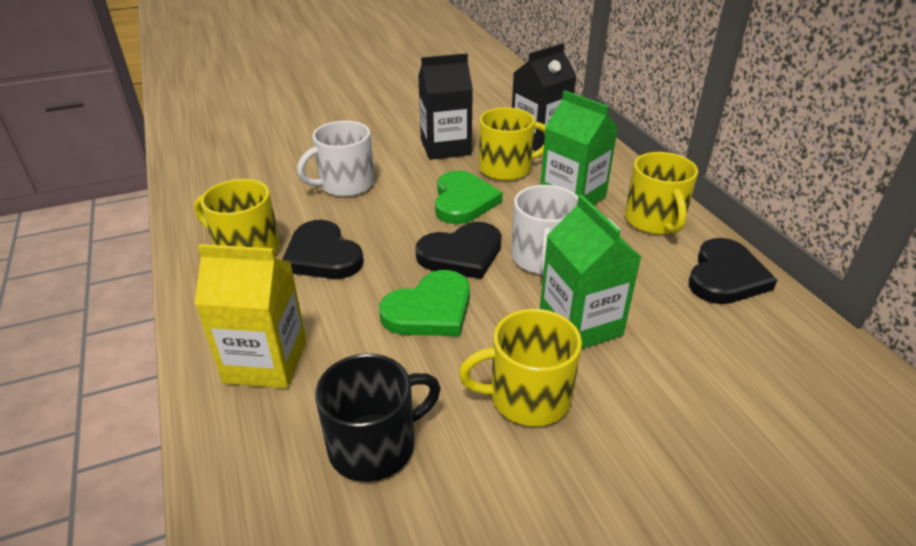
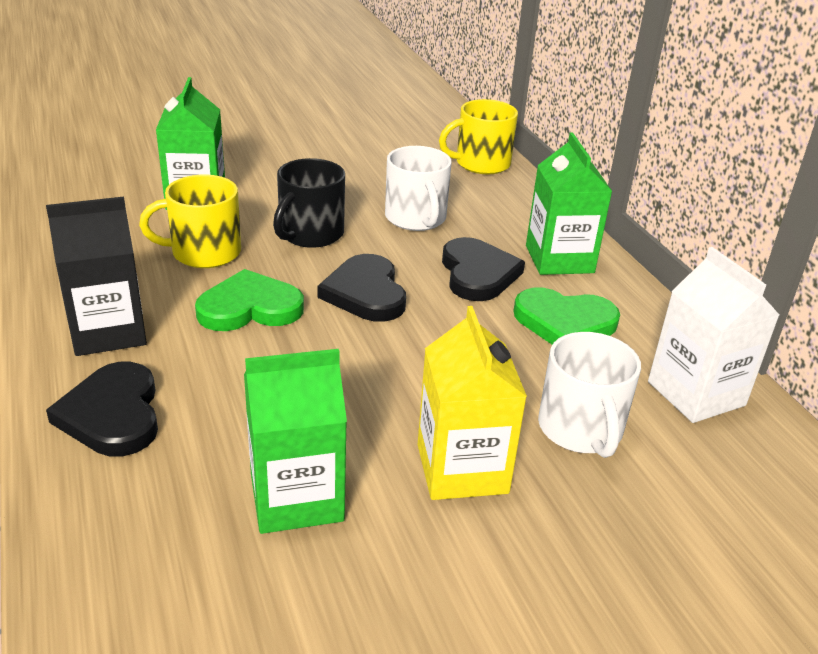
black carton: 2 -> 1
green carton: 2 -> 3
white carton: 0 -> 1
yellow mug: 4 -> 2

